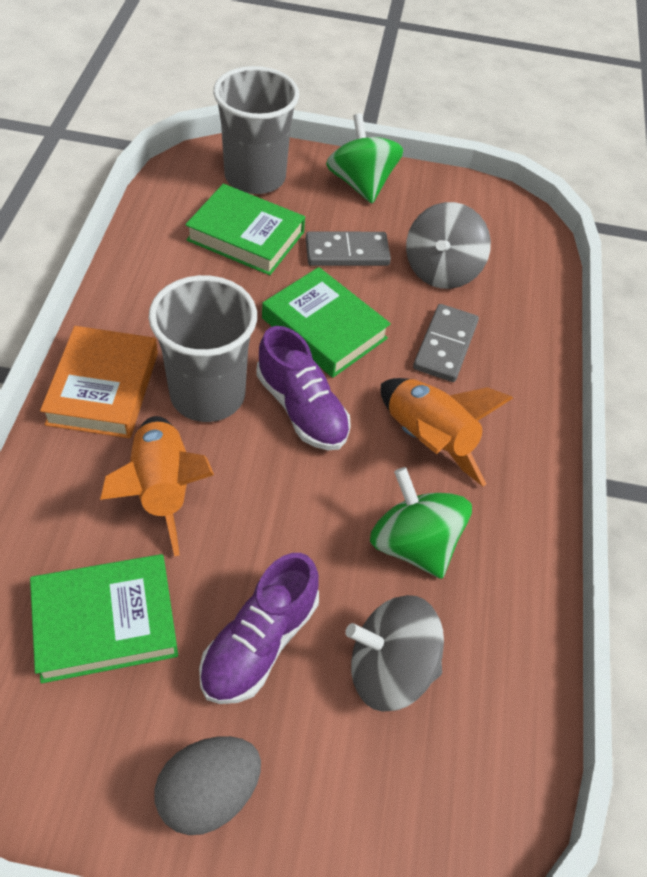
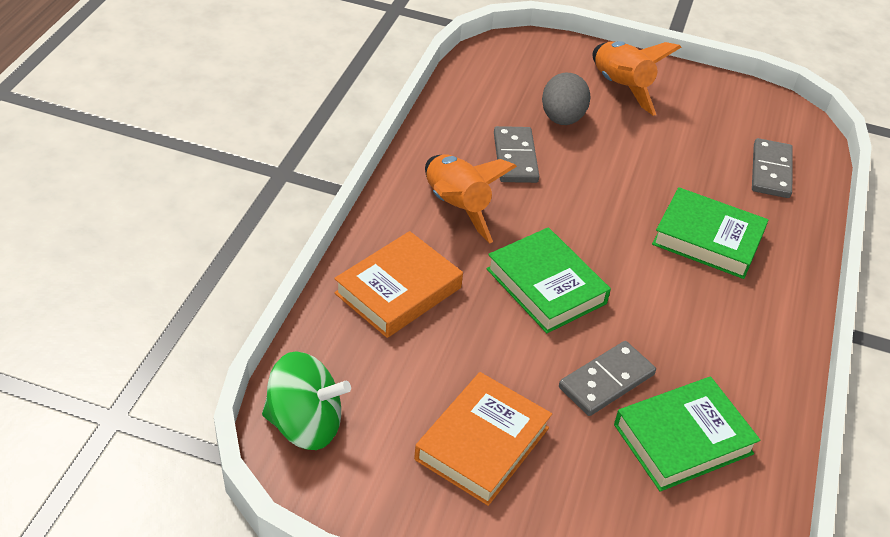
green spinning top: 2 -> 1
grey cup: 2 -> 0
grey domino: 2 -> 3
grey spinning top: 2 -> 0
orange book: 1 -> 2
purple shoe: 2 -> 0

